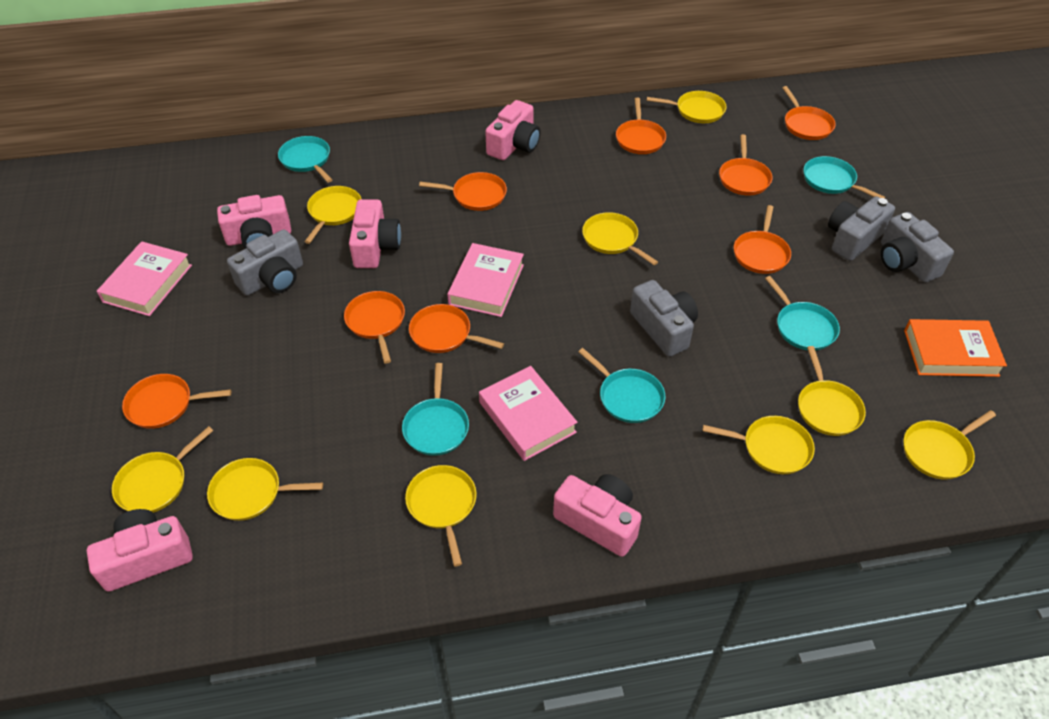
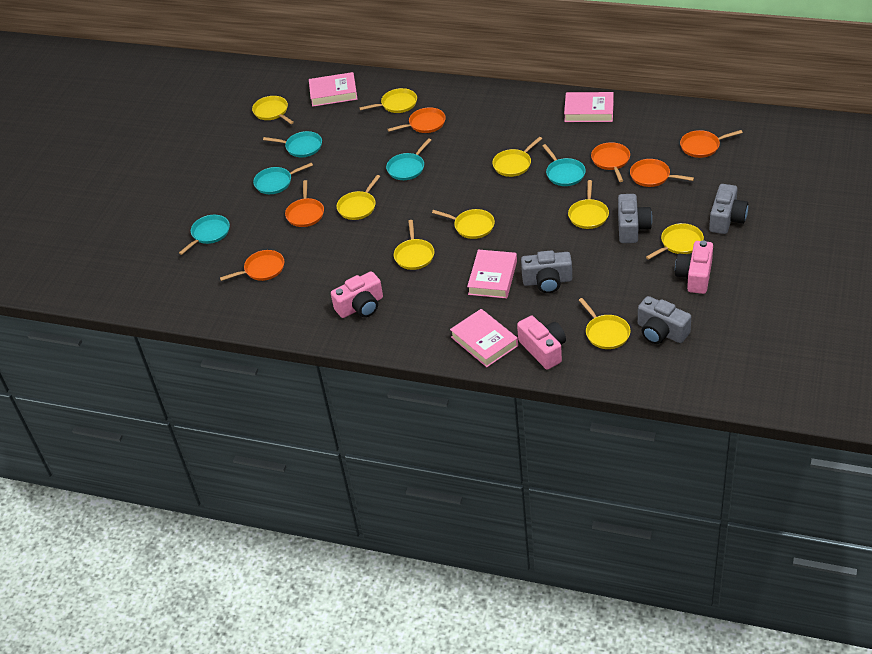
orange book: 1 -> 0
orange pan: 8 -> 6
pink book: 3 -> 4
pink camera: 5 -> 3

